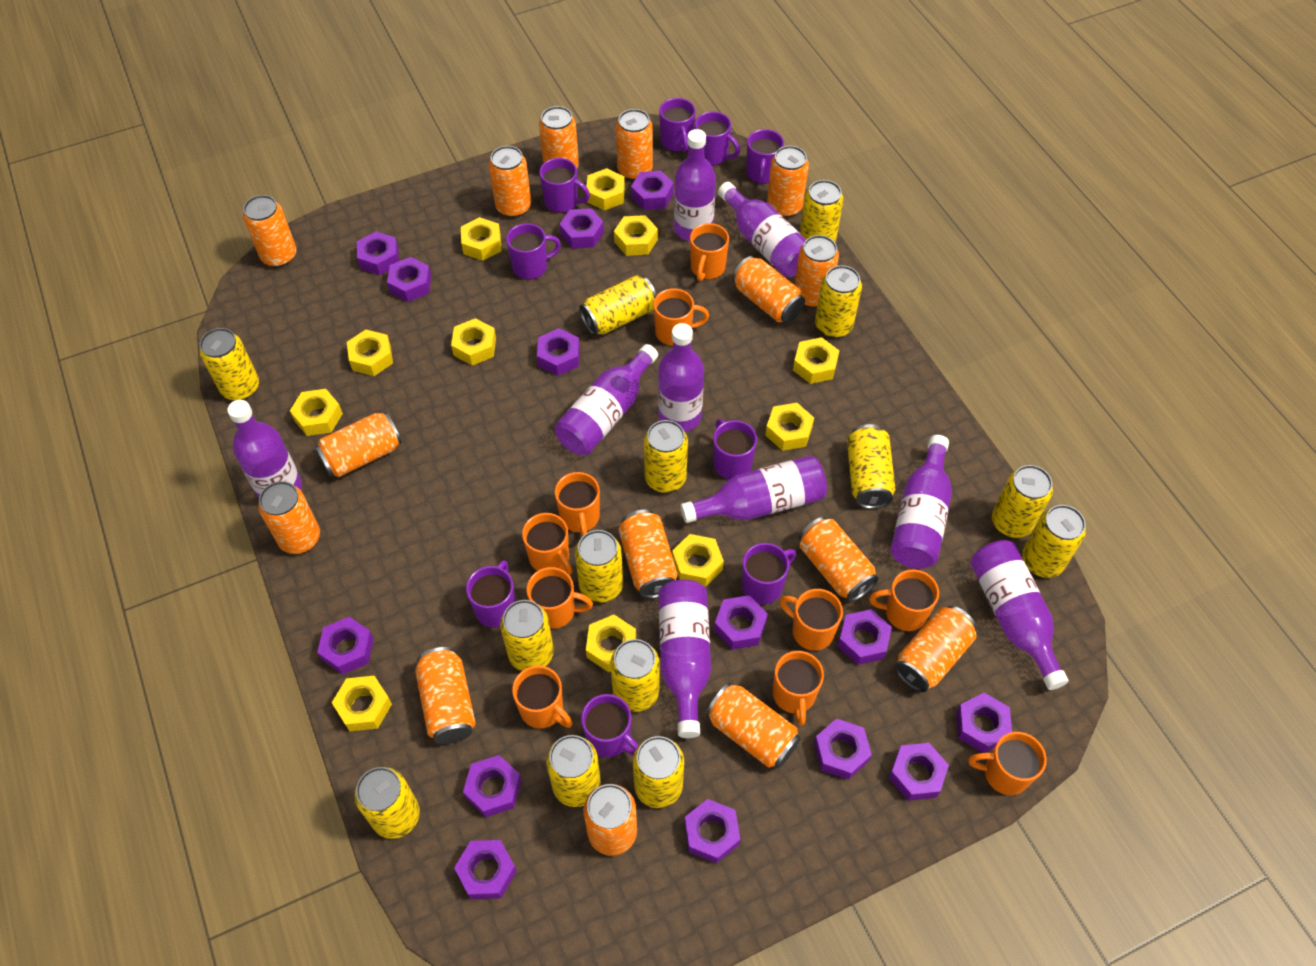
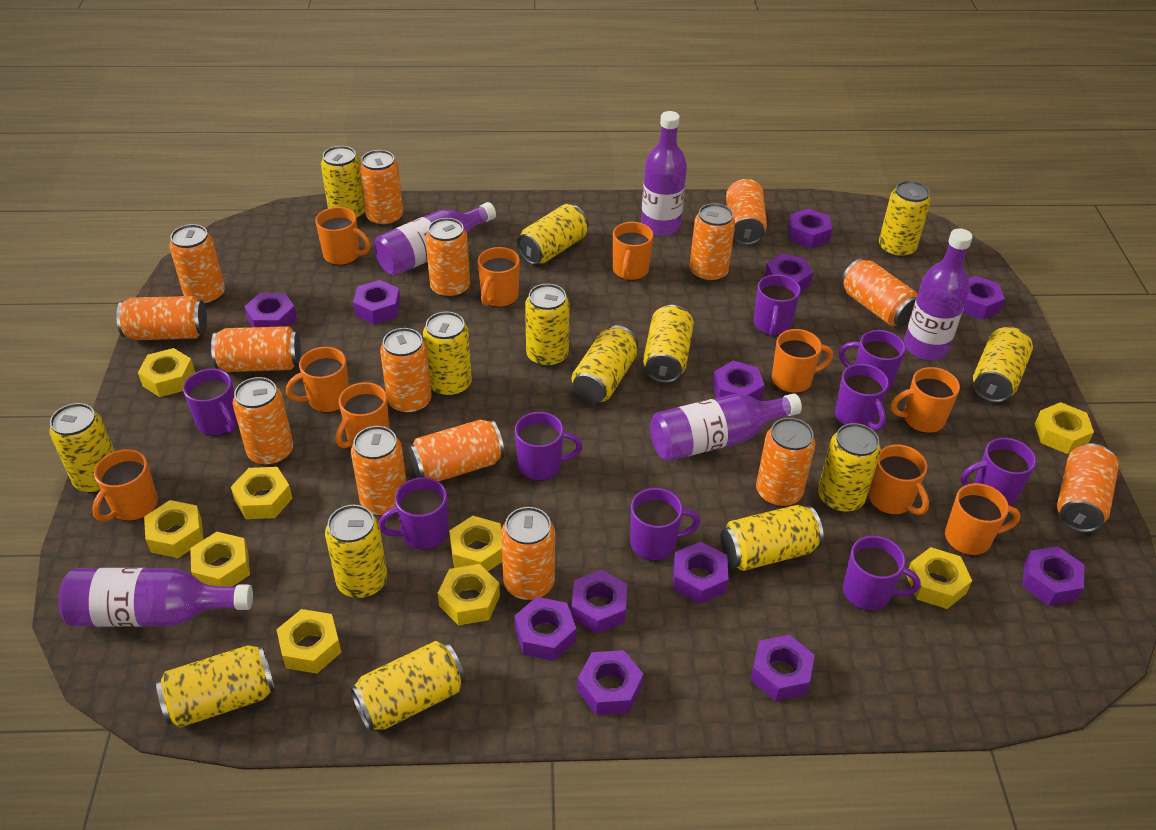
purple bottle: 9 -> 5
purple nut: 14 -> 12
yellow nut: 11 -> 9

